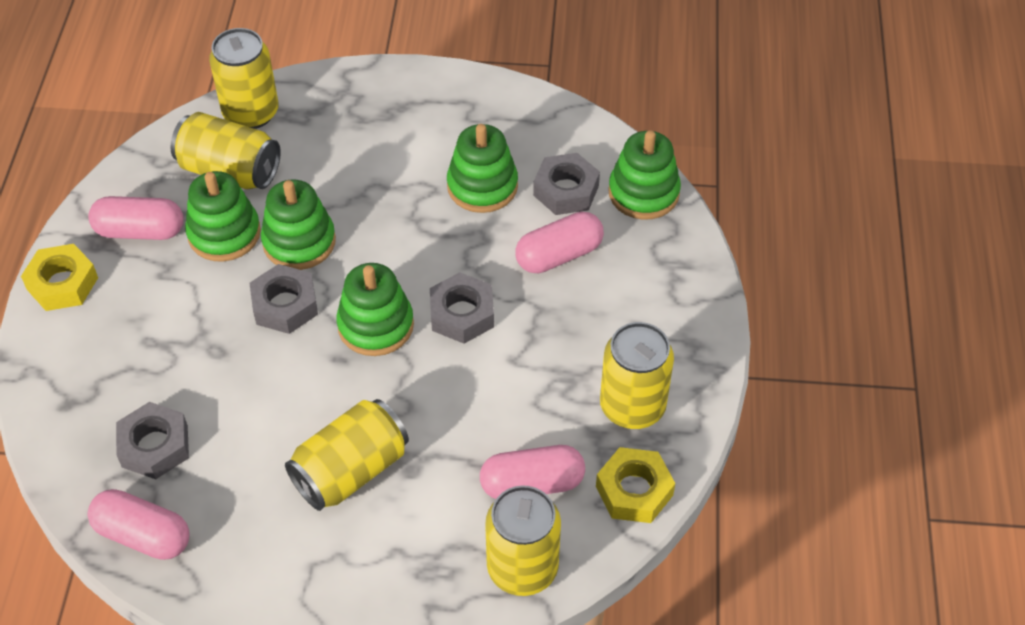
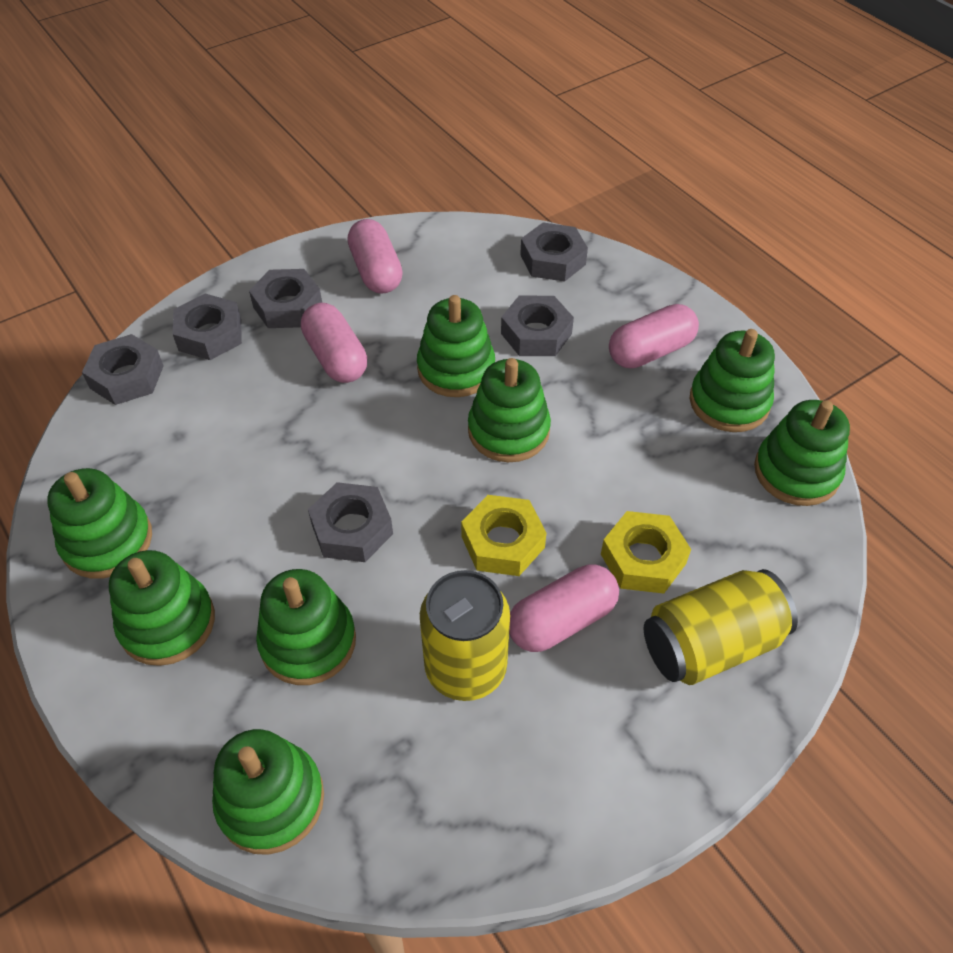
green stacking toy: 5 -> 8
grey nut: 4 -> 6
yellow can: 5 -> 2

